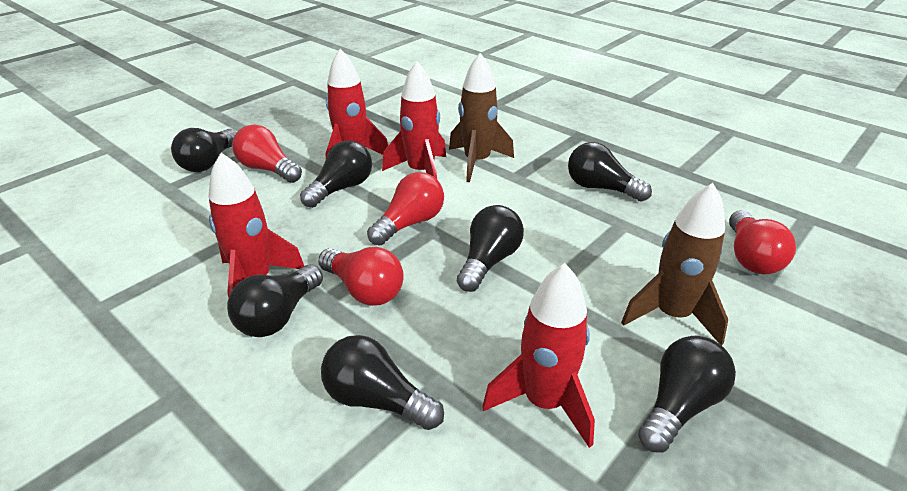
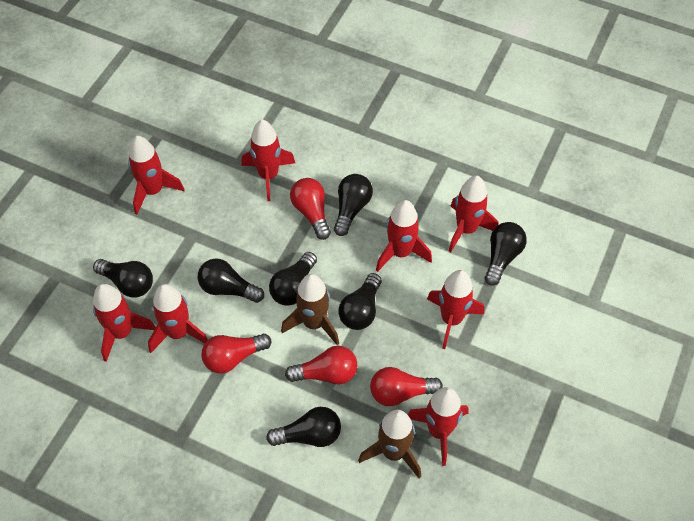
red rocket: 4 -> 8

